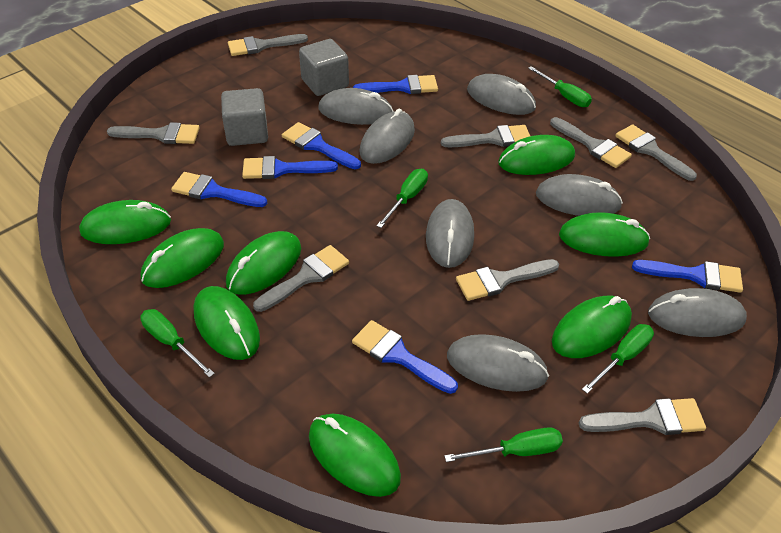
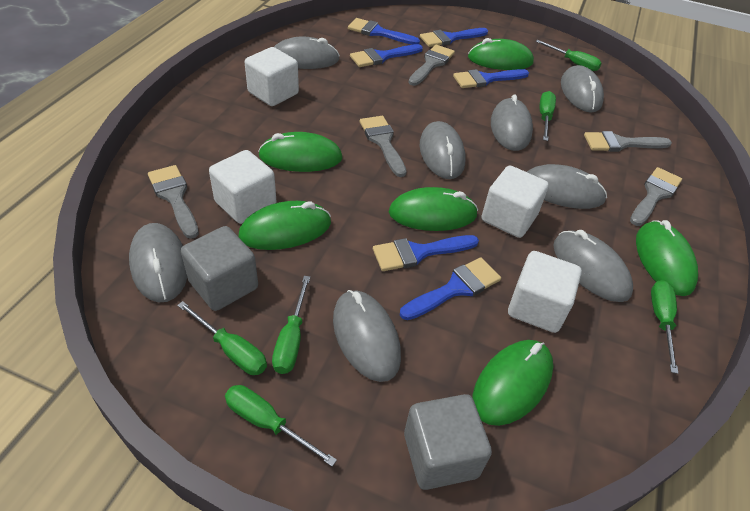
green mouse: 8 -> 6
green screwdriver: 5 -> 6
grey brush: 8 -> 5
grey mouse: 7 -> 8
white cube: 0 -> 4

